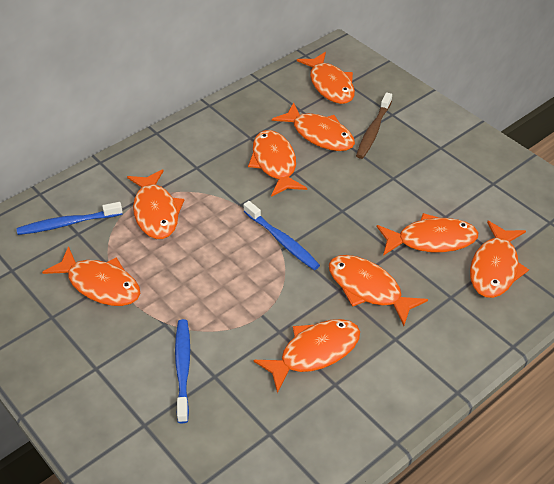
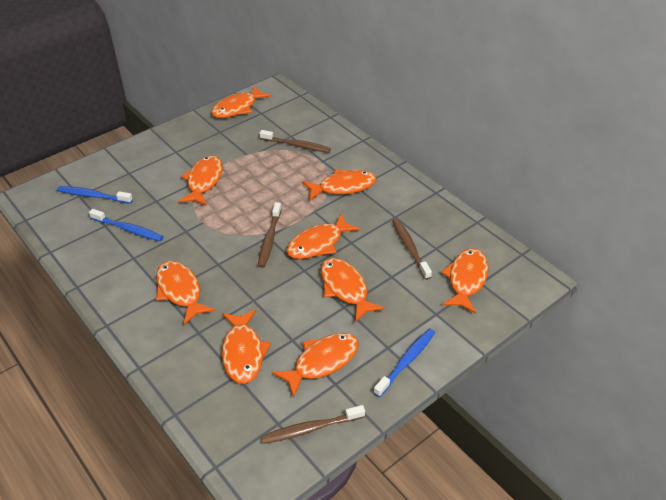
brown toothbrush: 1 -> 4

